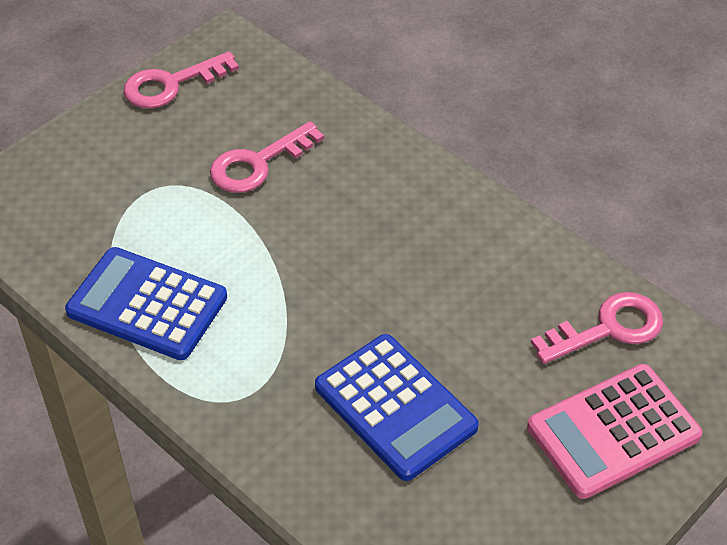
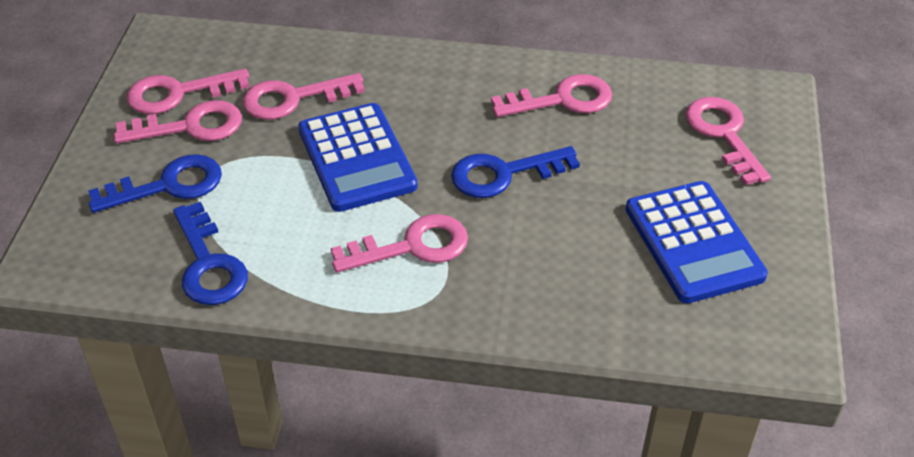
blue key: 0 -> 3
pink calculator: 1 -> 0
pink key: 3 -> 6

